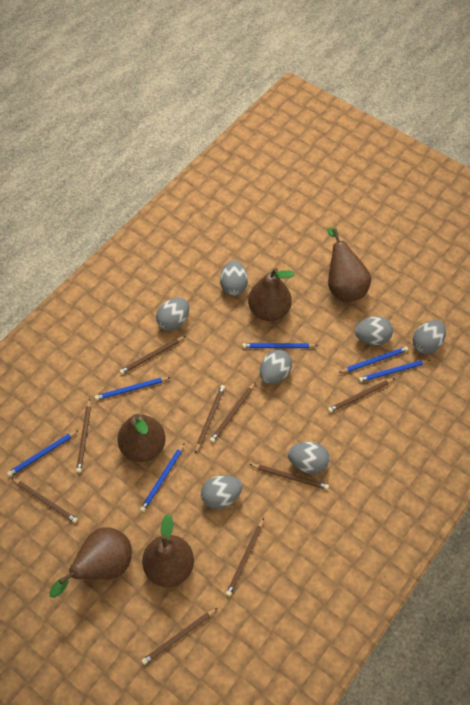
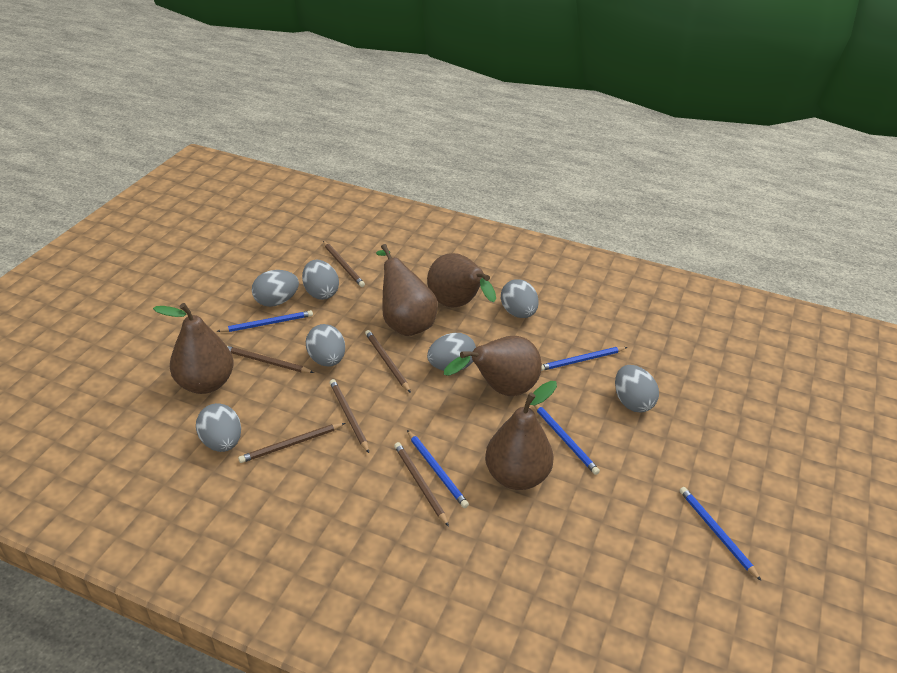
blue pencil: 6 -> 5
brown pencil: 9 -> 6

